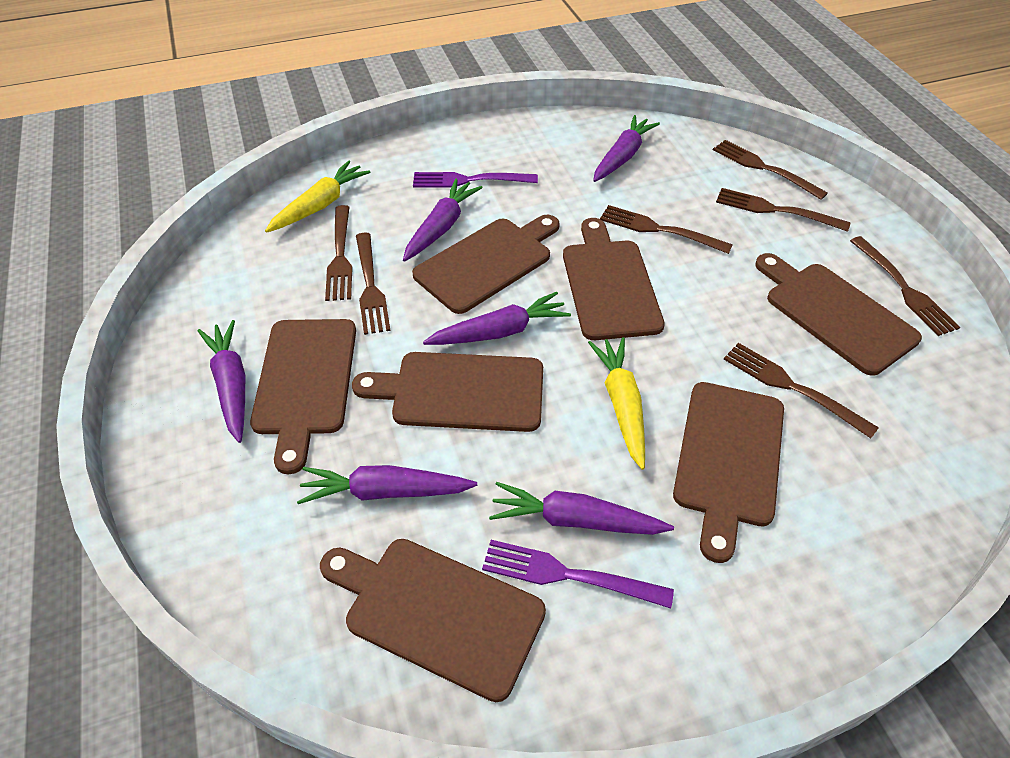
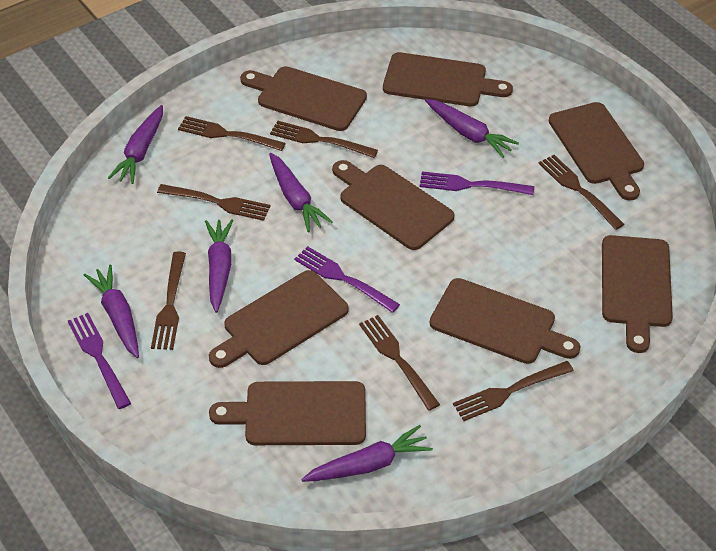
brown cutting board: 7 -> 8
purple fork: 2 -> 3
yellow carrot: 2 -> 0

